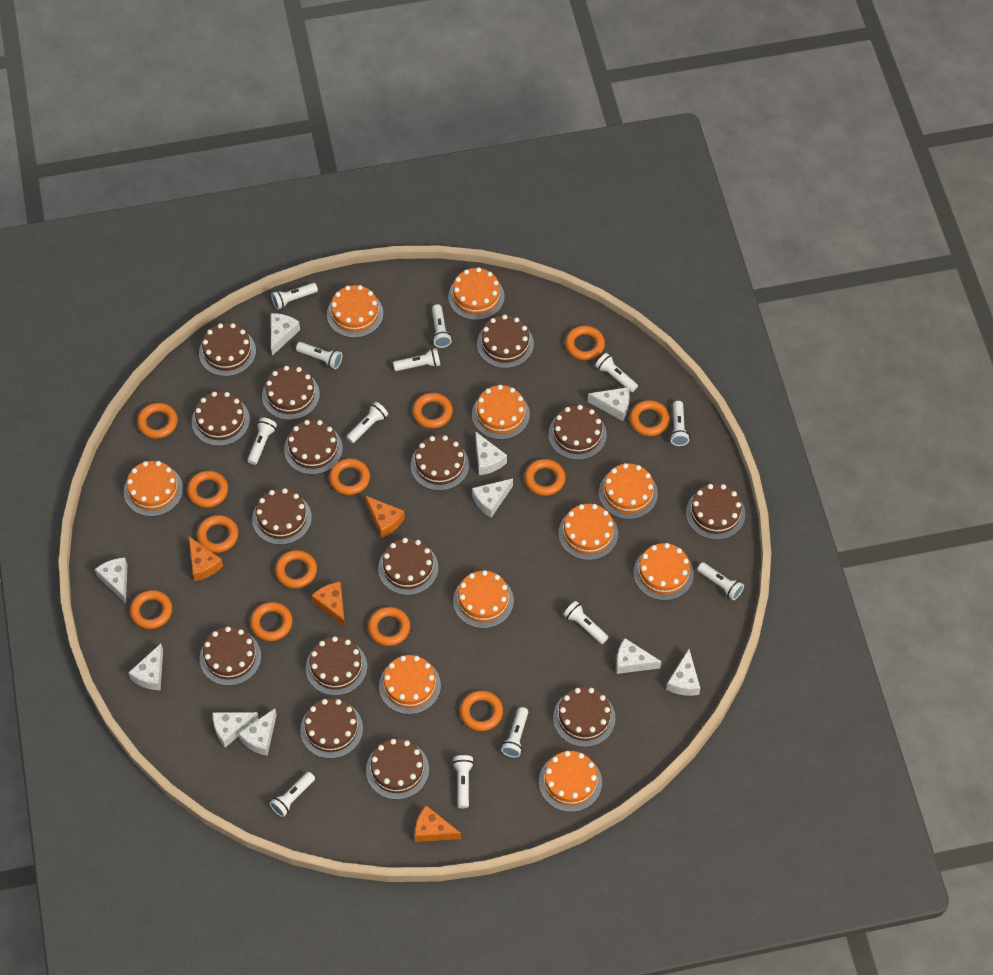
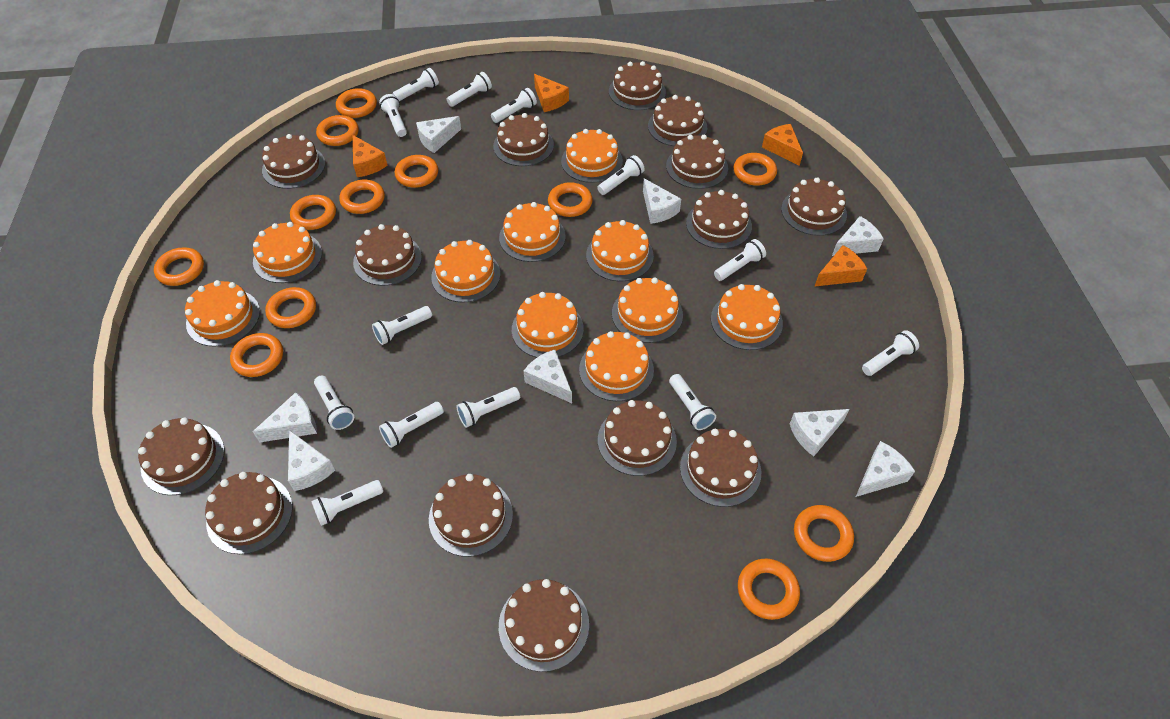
brown cake: 15 -> 14
orange ring: 13 -> 12
white cheese: 10 -> 8

